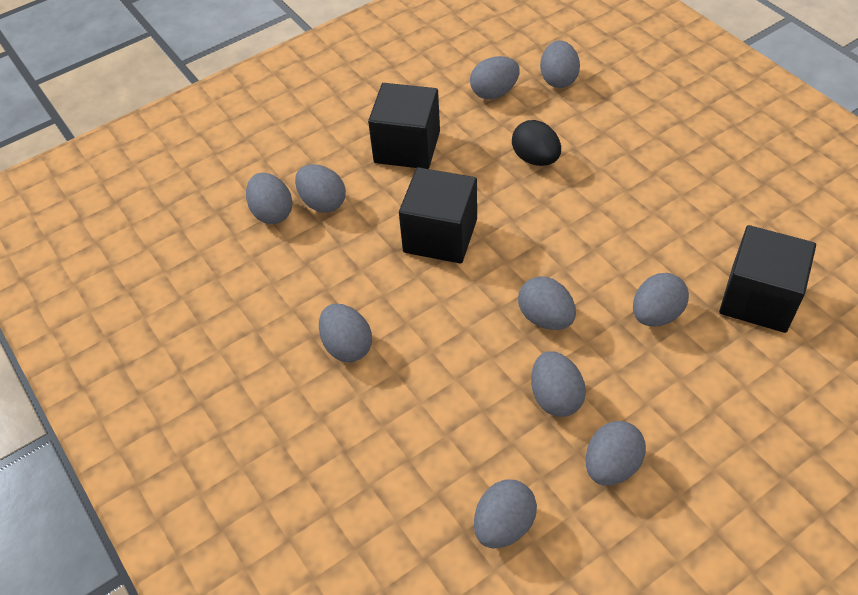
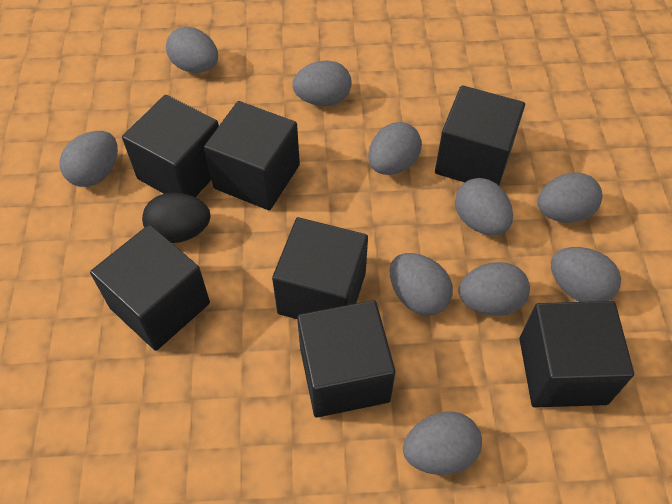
black cube: 3 -> 7

